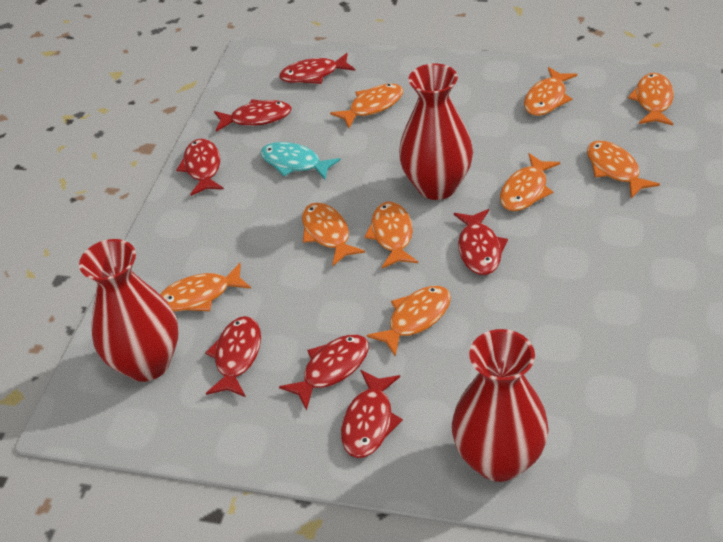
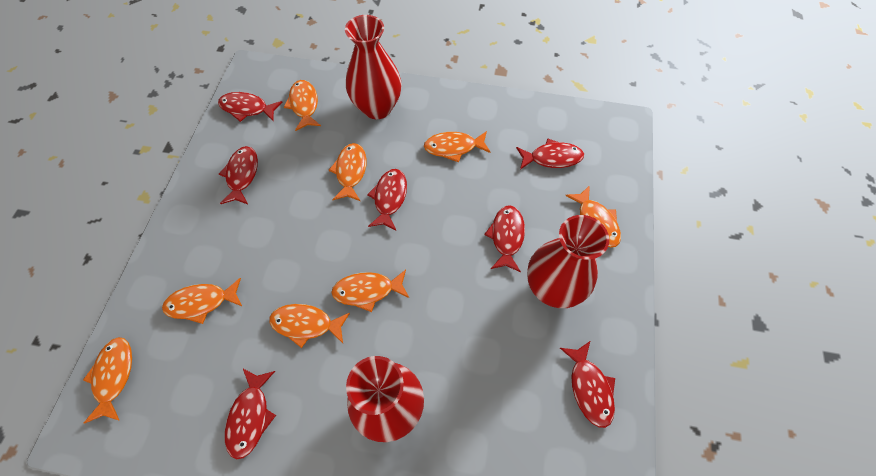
orange fish: 9 -> 8
turquoise fish: 1 -> 0

